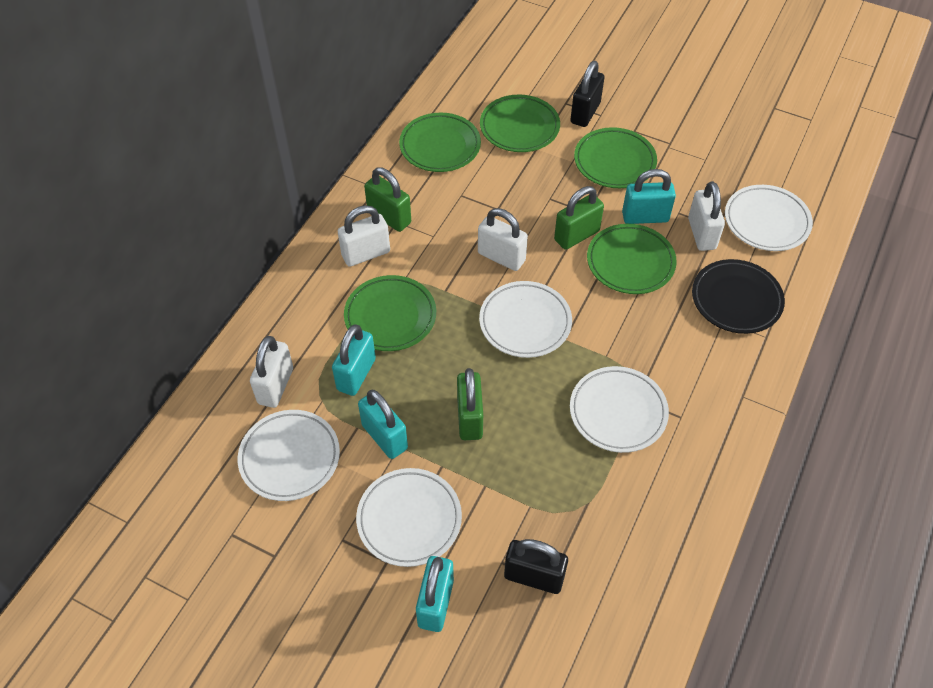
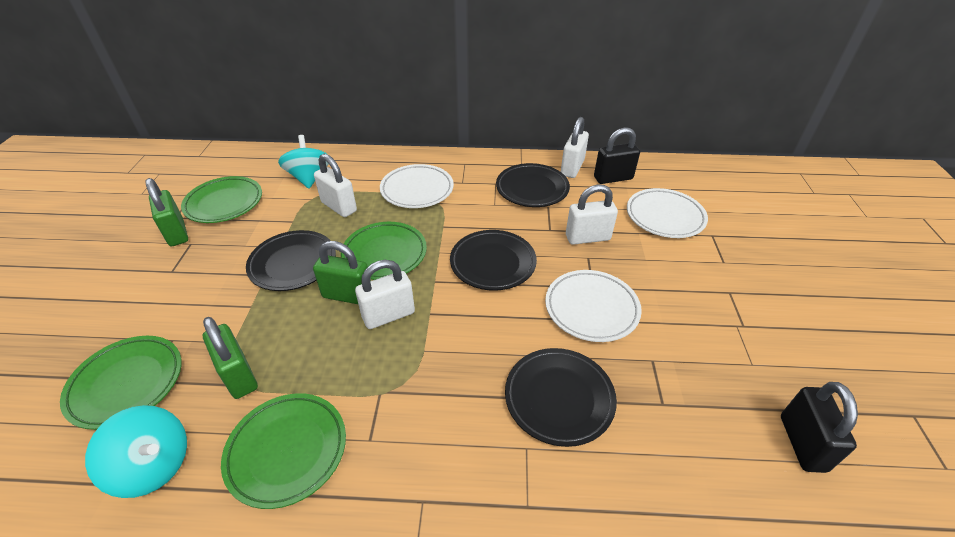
black plate: 1 -> 4
green plate: 5 -> 4
turquoise padlock: 4 -> 0
turquoise spinning top: 0 -> 2
white plate: 5 -> 3

